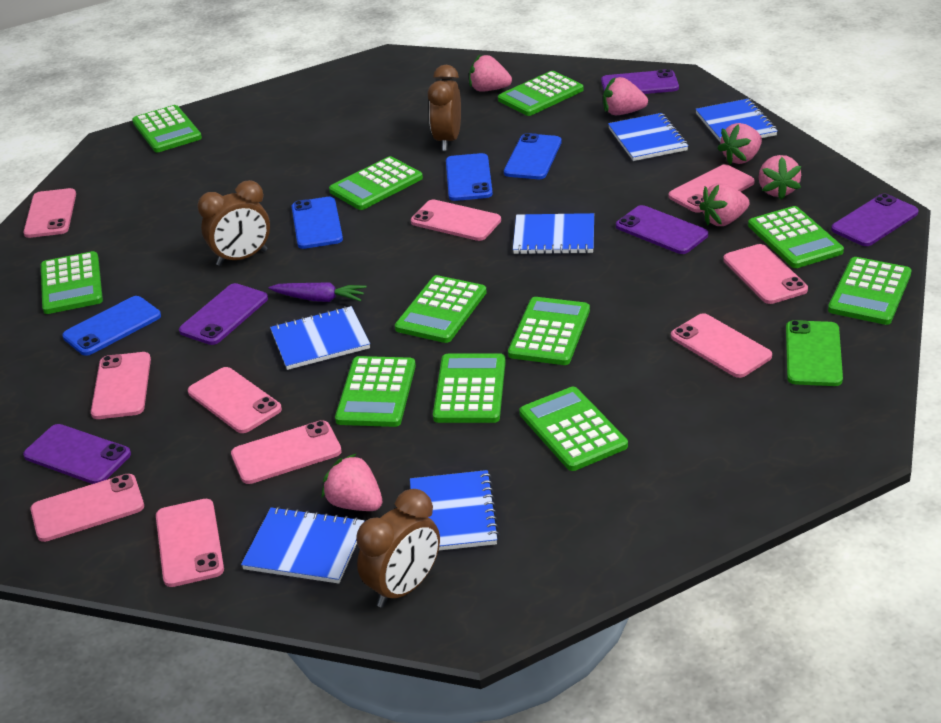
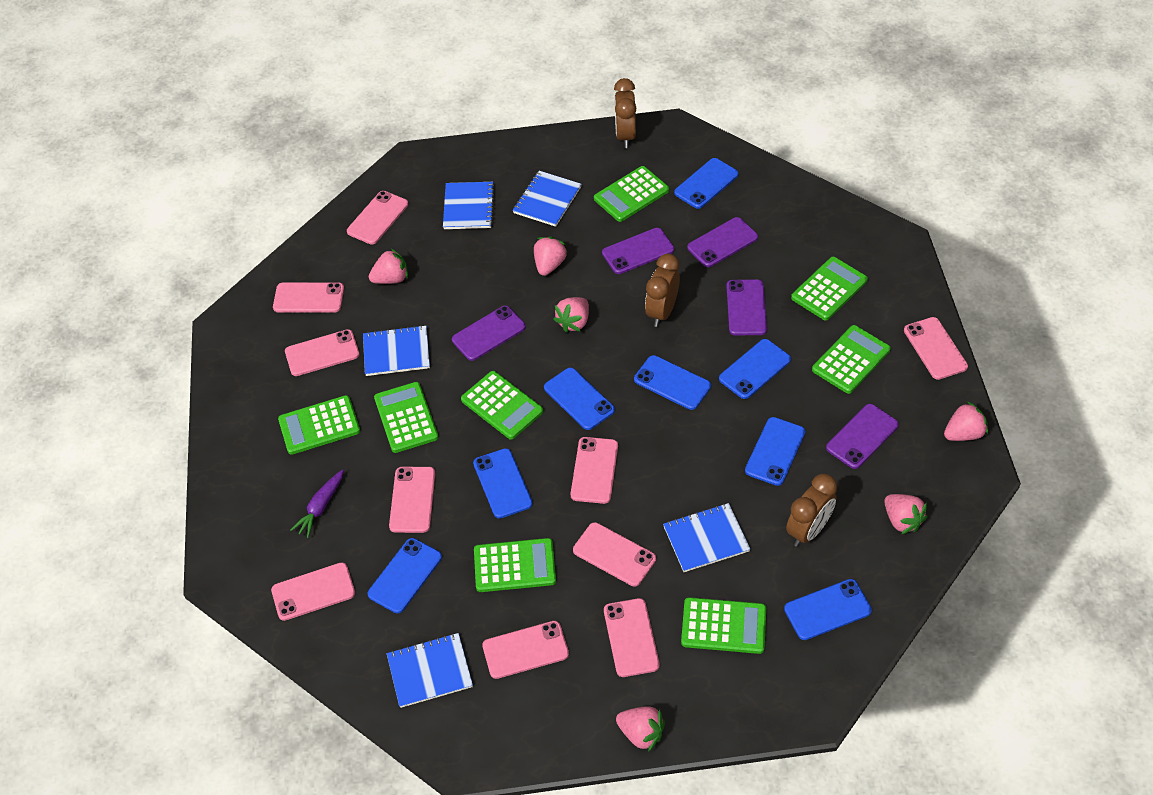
blue notebook: 6 -> 5
blue phone: 4 -> 8
green calculator: 11 -> 8
green phone: 1 -> 0

